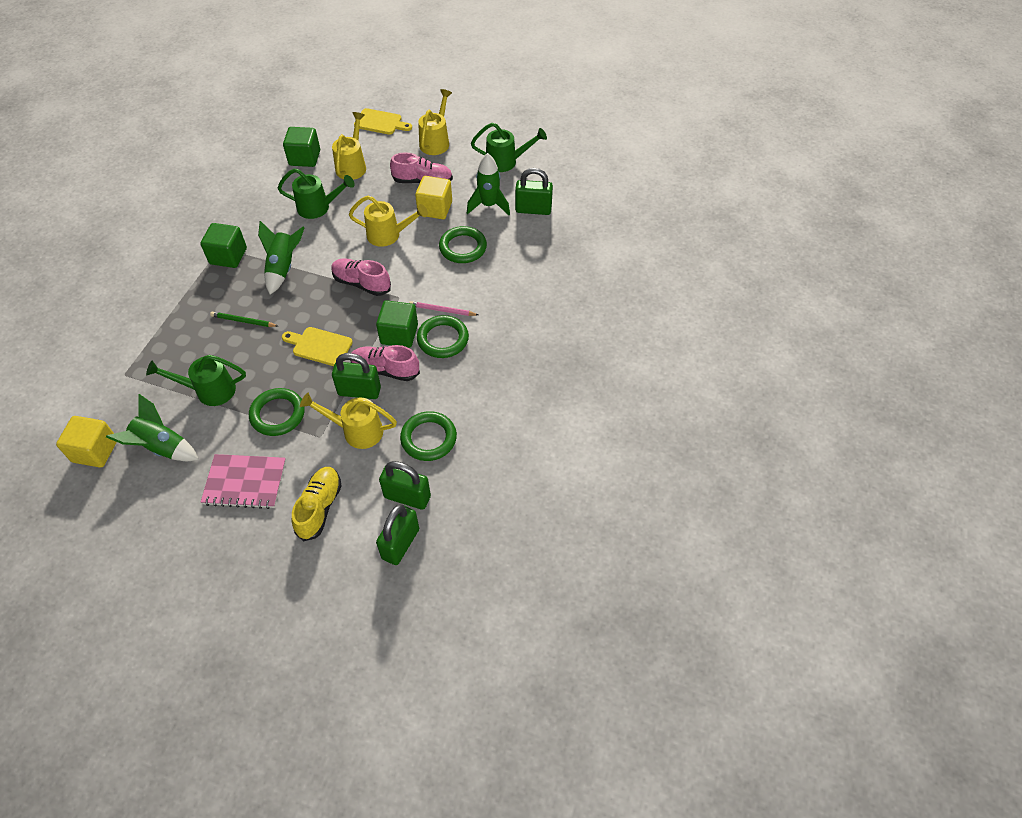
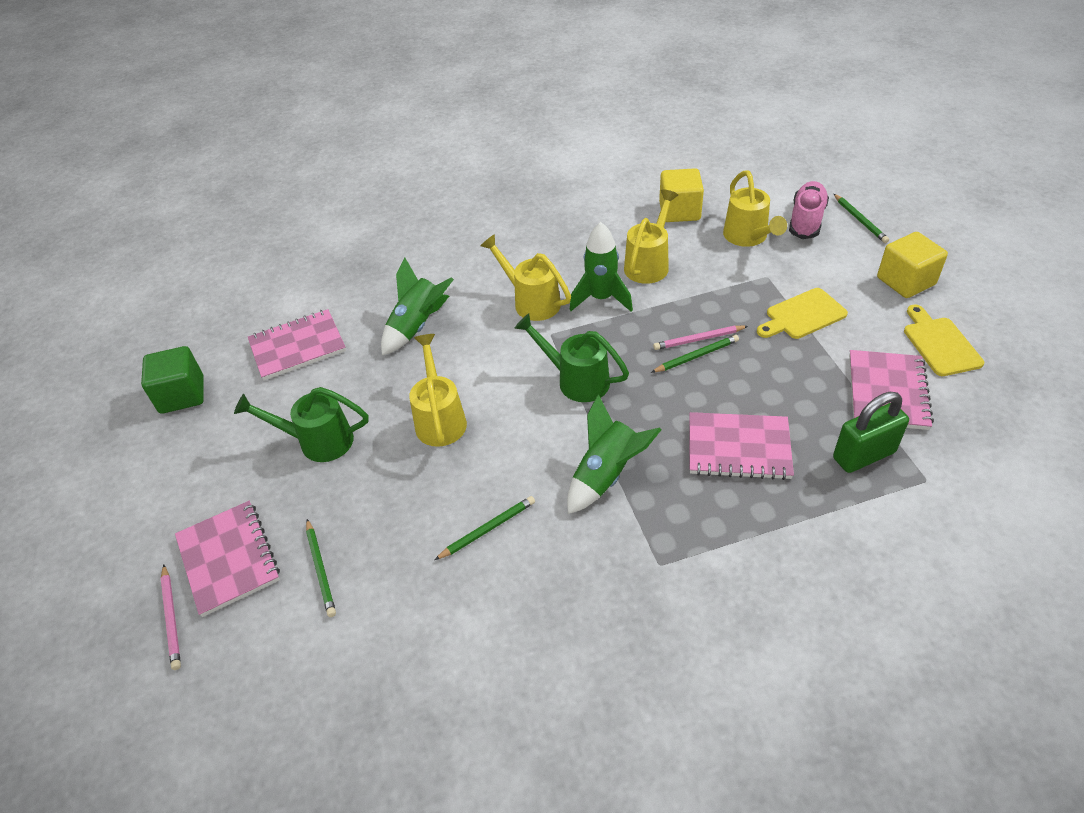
green cube: 3 -> 1
green padlock: 4 -> 1
green pencil: 1 -> 4
green ring: 4 -> 0
green watering can: 3 -> 2
pink notebook: 1 -> 4
pink pencil: 1 -> 2
pink shoe: 3 -> 1
yellow shoe: 1 -> 0

